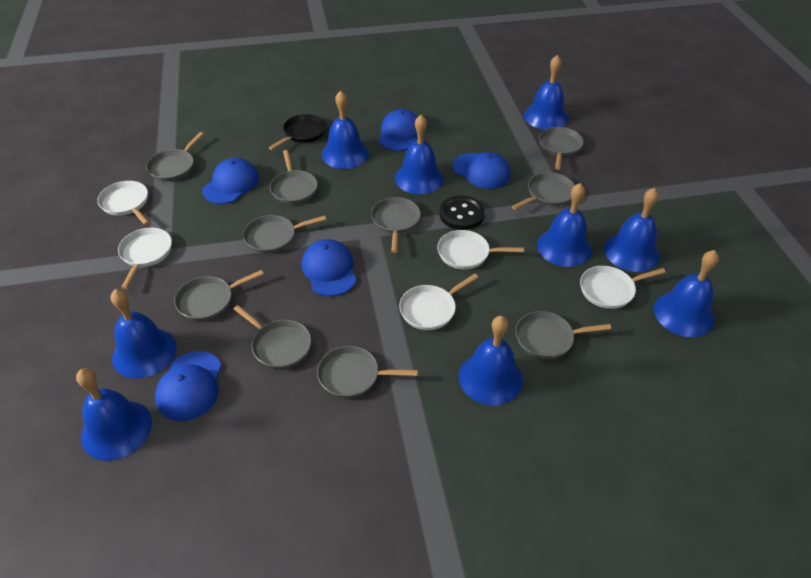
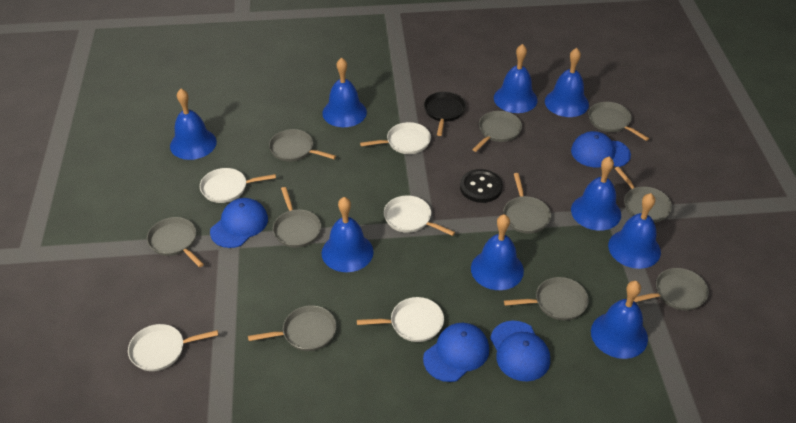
blue cap: 5 -> 4

